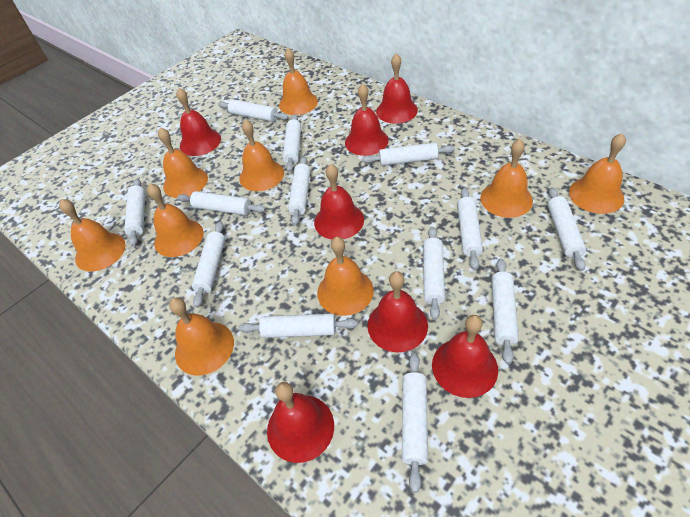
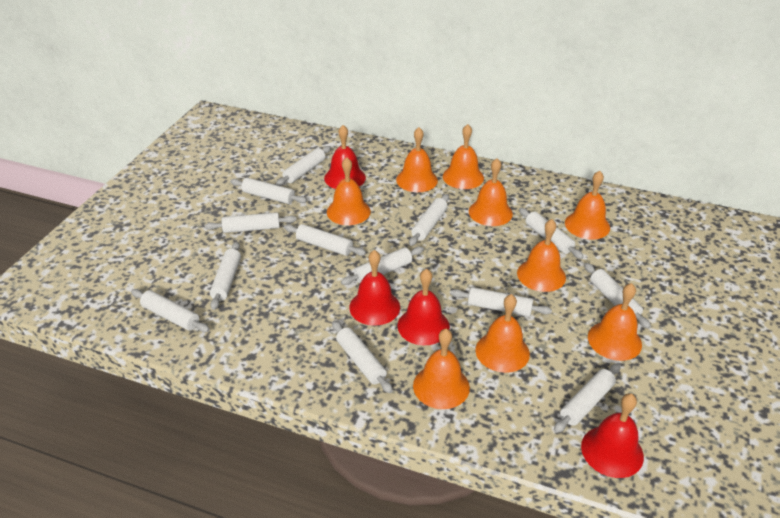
red bell: 7 -> 4

